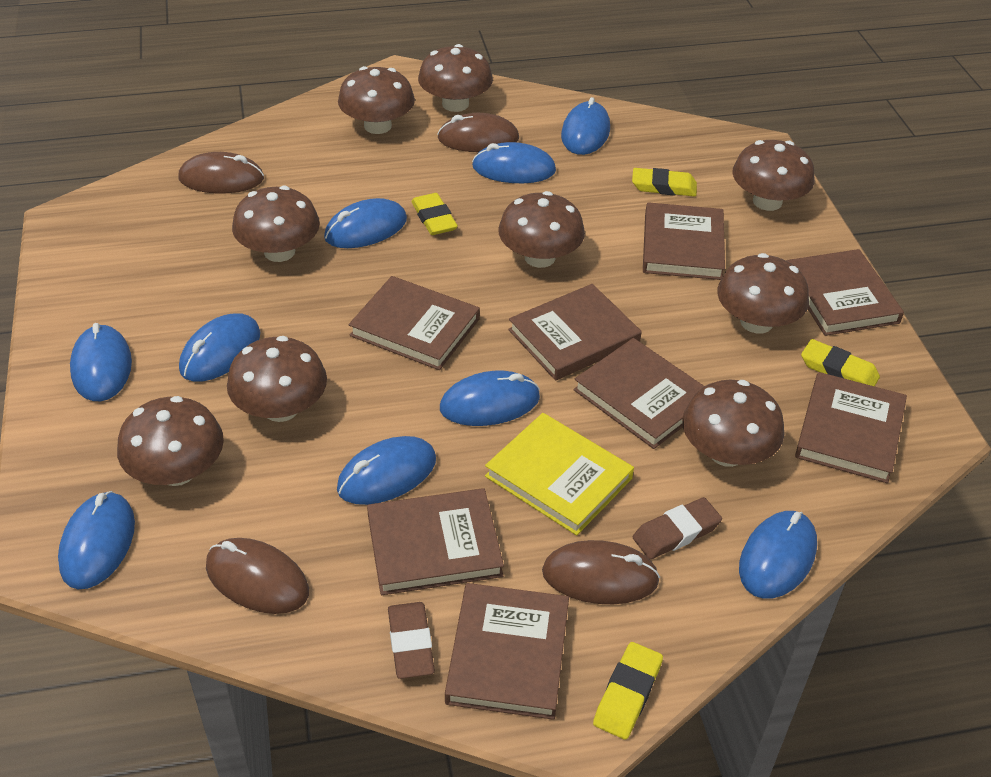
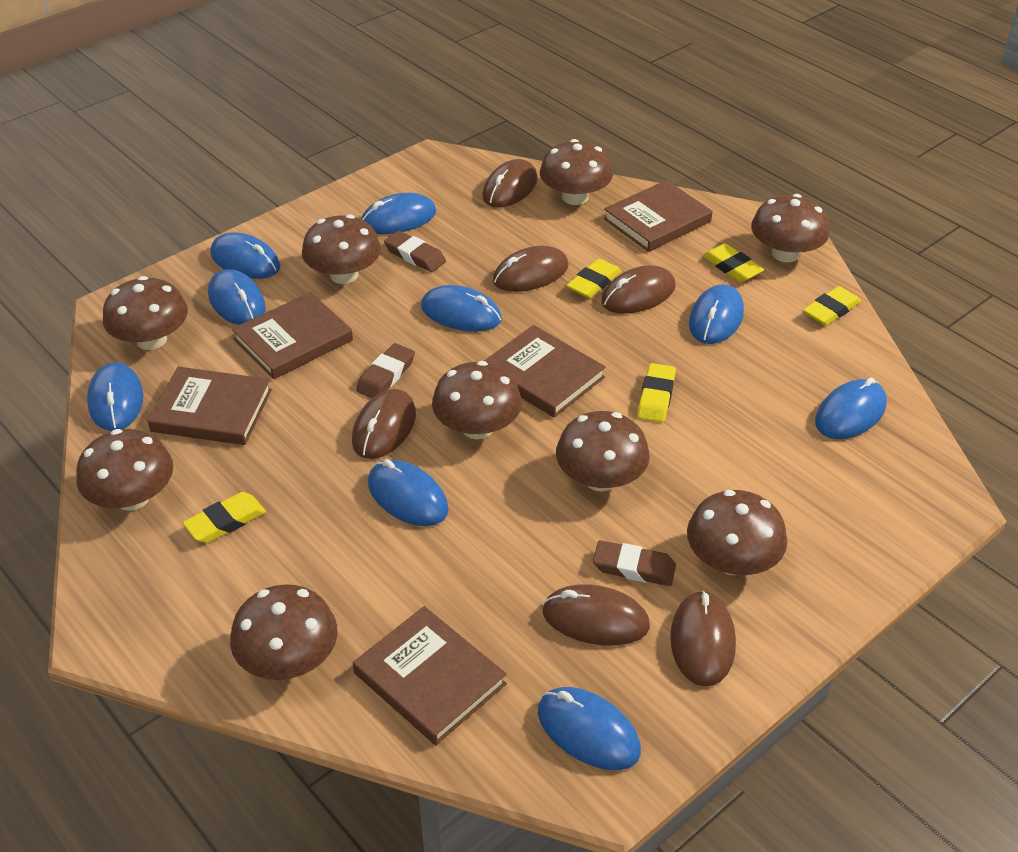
brown book: 8 -> 5
brown eraser: 2 -> 3
brown mouse: 4 -> 6
yellow book: 1 -> 0
yellow eraser: 4 -> 5

